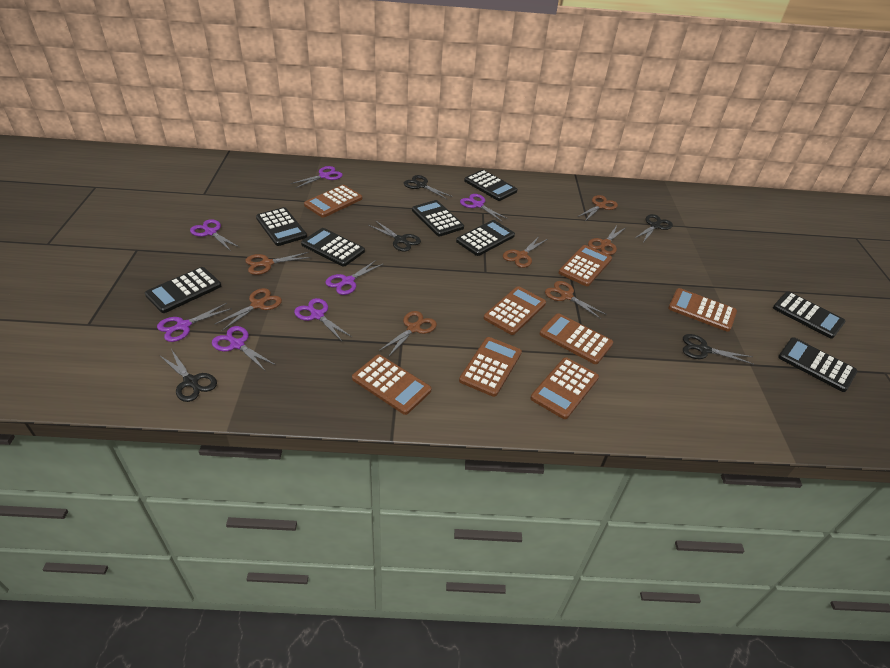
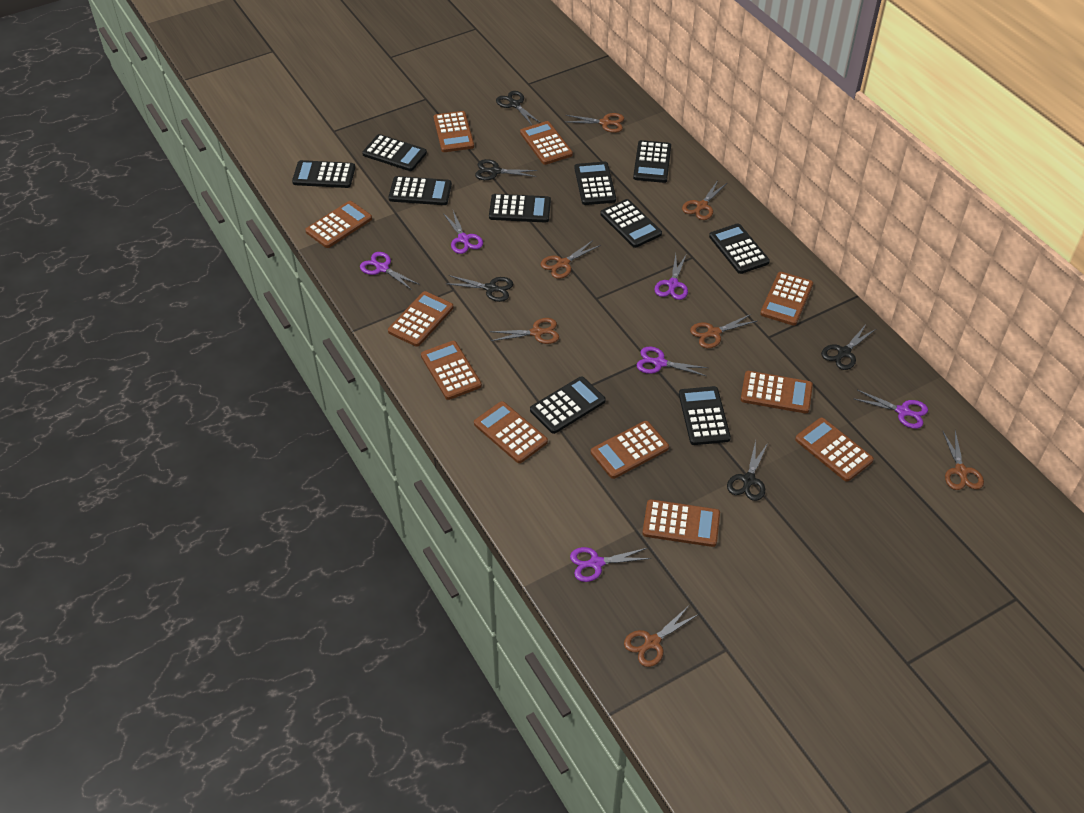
black calculator: 8 -> 10
brown calculator: 8 -> 11
purple scissors: 7 -> 6

